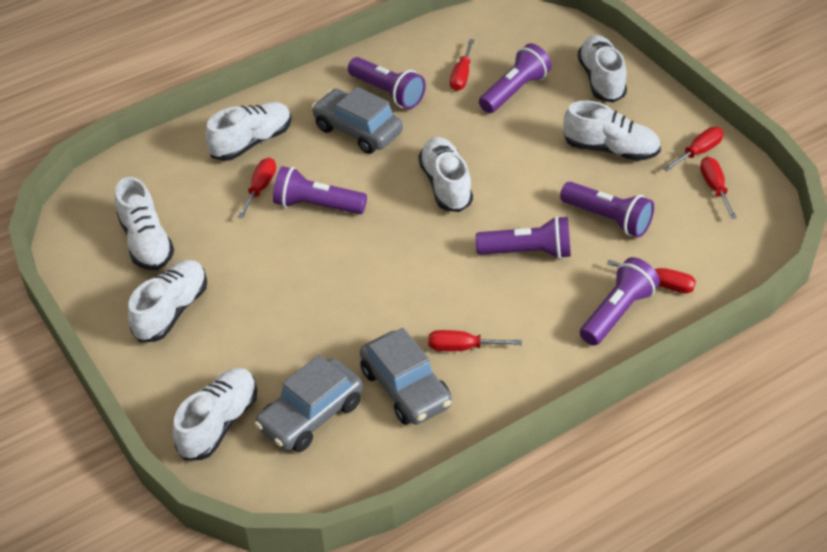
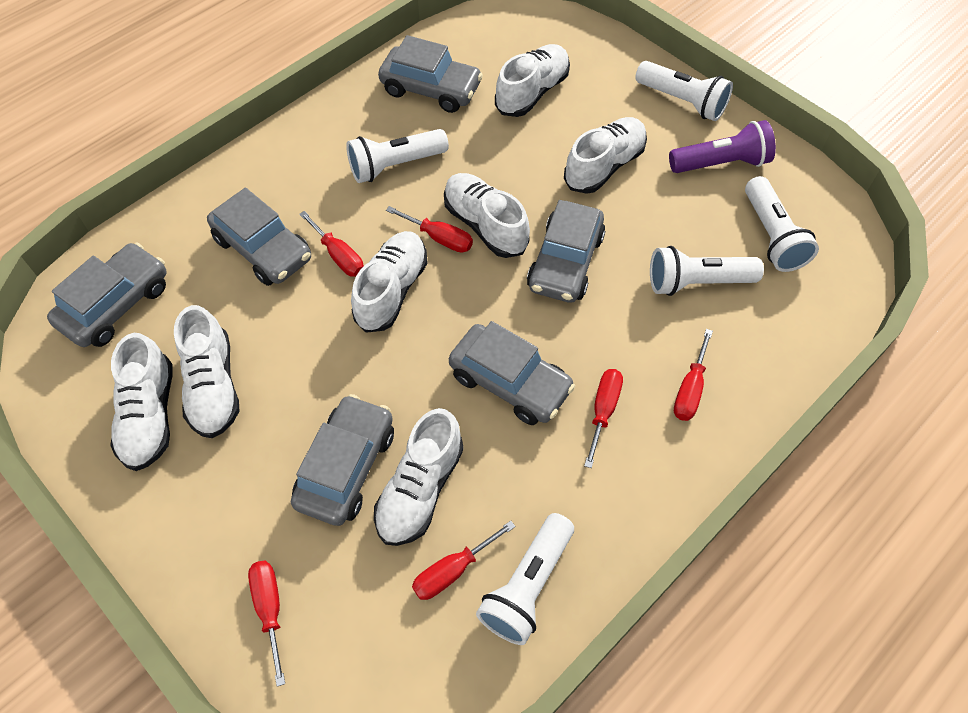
grey car: 3 -> 6
purple flashlight: 6 -> 1
white flashlight: 0 -> 5

